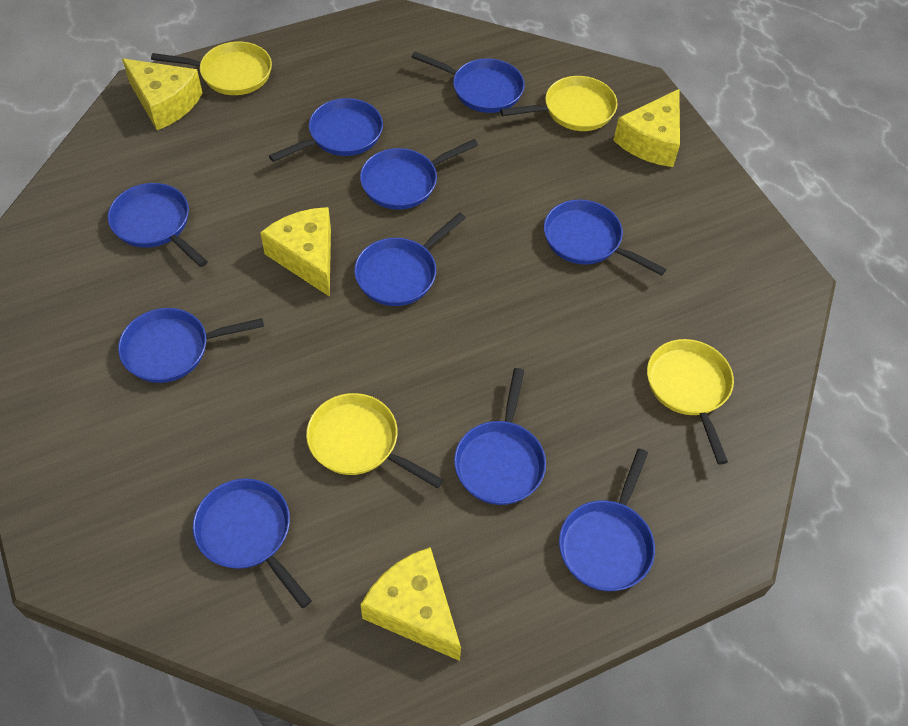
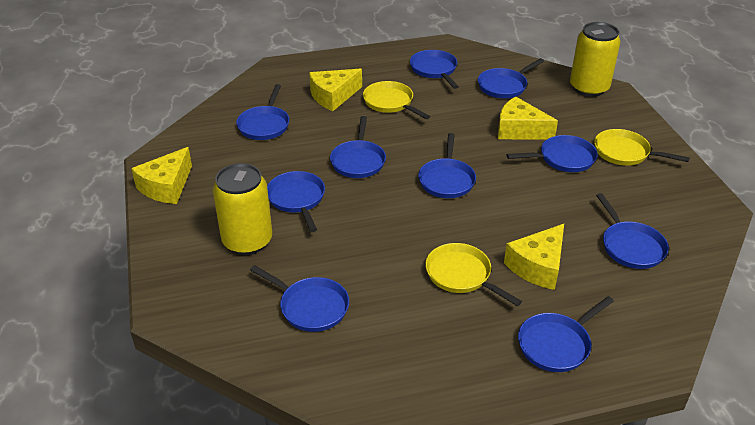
yellow can: 0 -> 2
yellow pan: 4 -> 3

